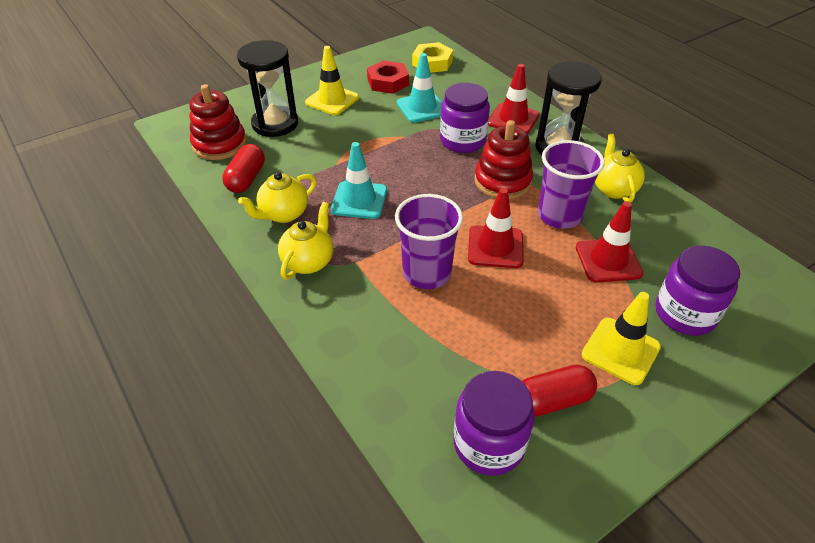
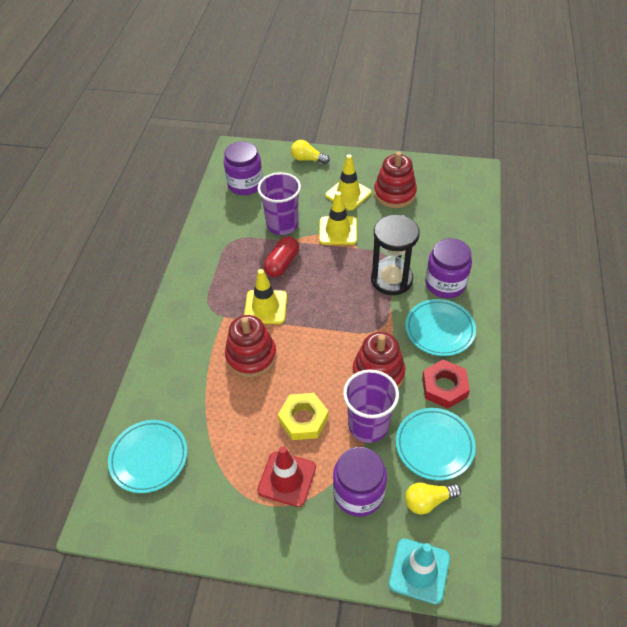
black hourglass: 2 -> 1
red capsule: 2 -> 1
red stacking toy: 2 -> 3
red traffic cone: 3 -> 1
turquoise plate: 0 -> 3
turquoise traffic cone: 2 -> 1
yellow light bulb: 0 -> 2
yellow teapot: 3 -> 0
yellow traffic cone: 2 -> 3

